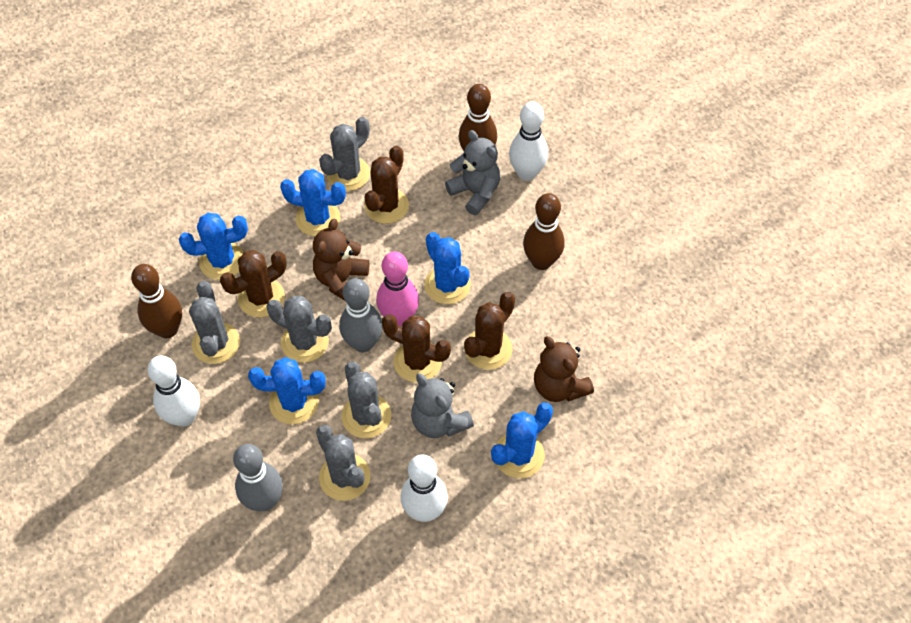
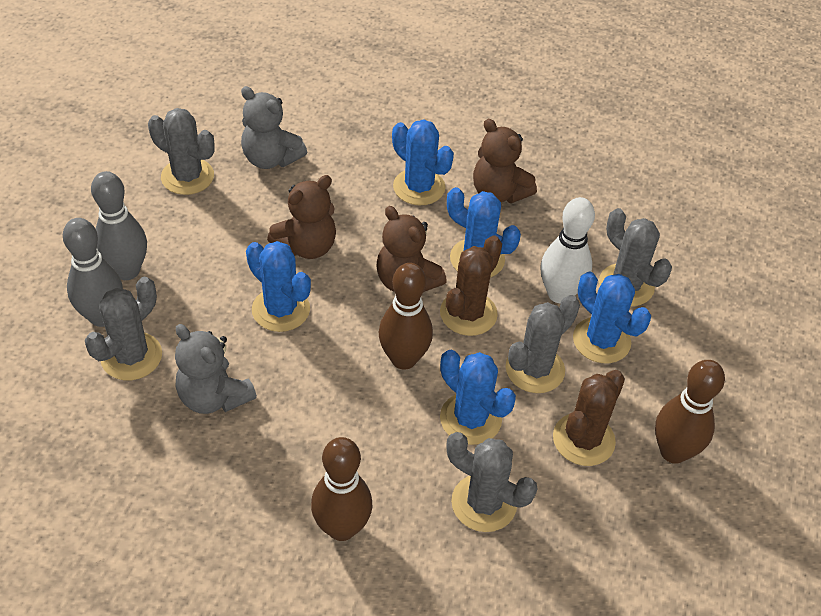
brown cactus: 4 -> 2
brown teddy bear: 2 -> 3
pink bowling pin: 1 -> 0
white bowling pin: 3 -> 1

